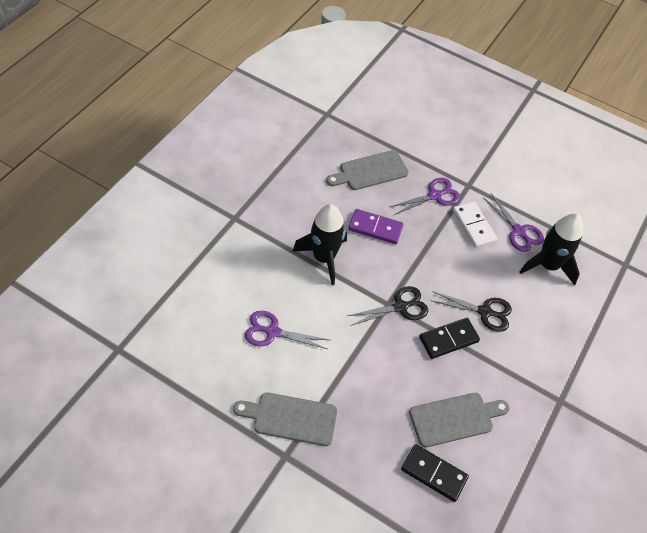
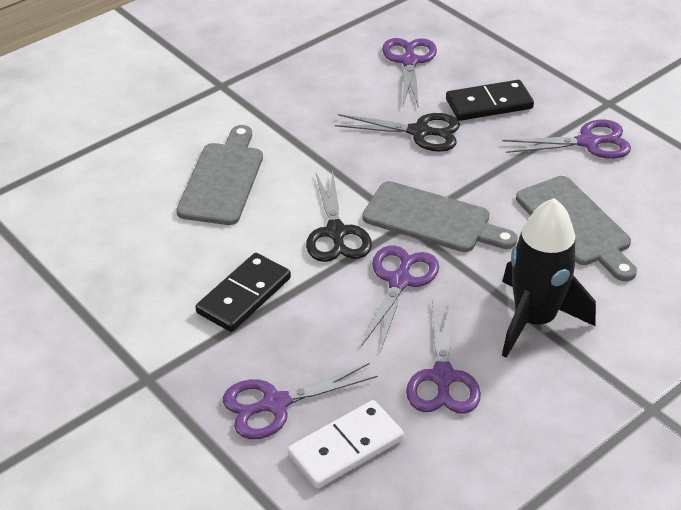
black rocket: 2 -> 1
purple domino: 1 -> 0
purple scissors: 3 -> 5

